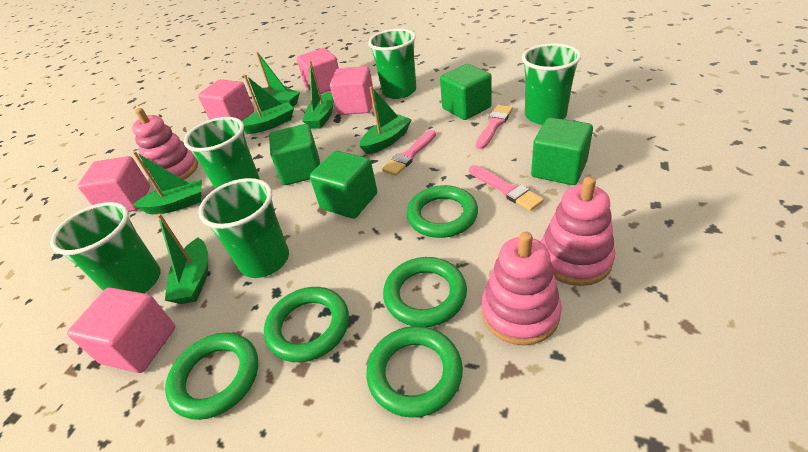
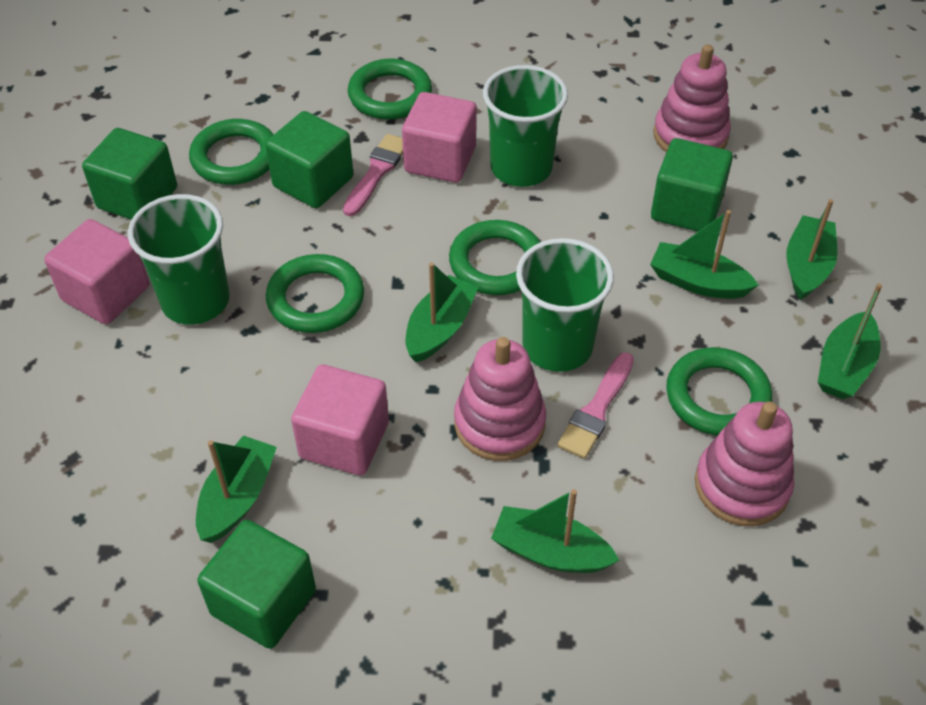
green cup: 5 -> 3
pink brush: 3 -> 2
pink cube: 5 -> 3

